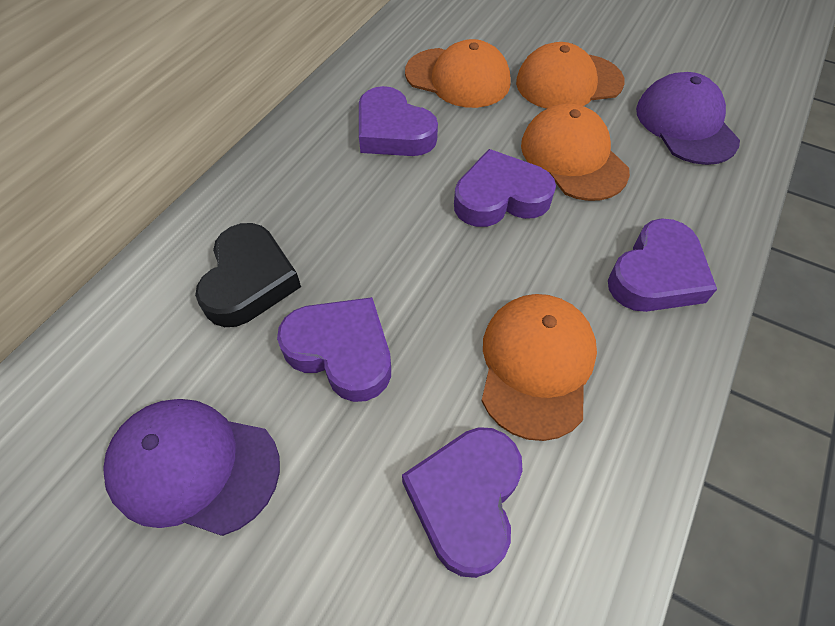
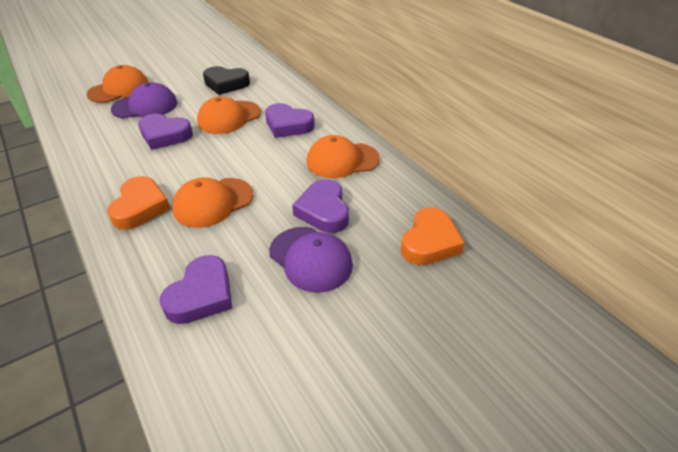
orange heart: 0 -> 2
purple heart: 5 -> 4

